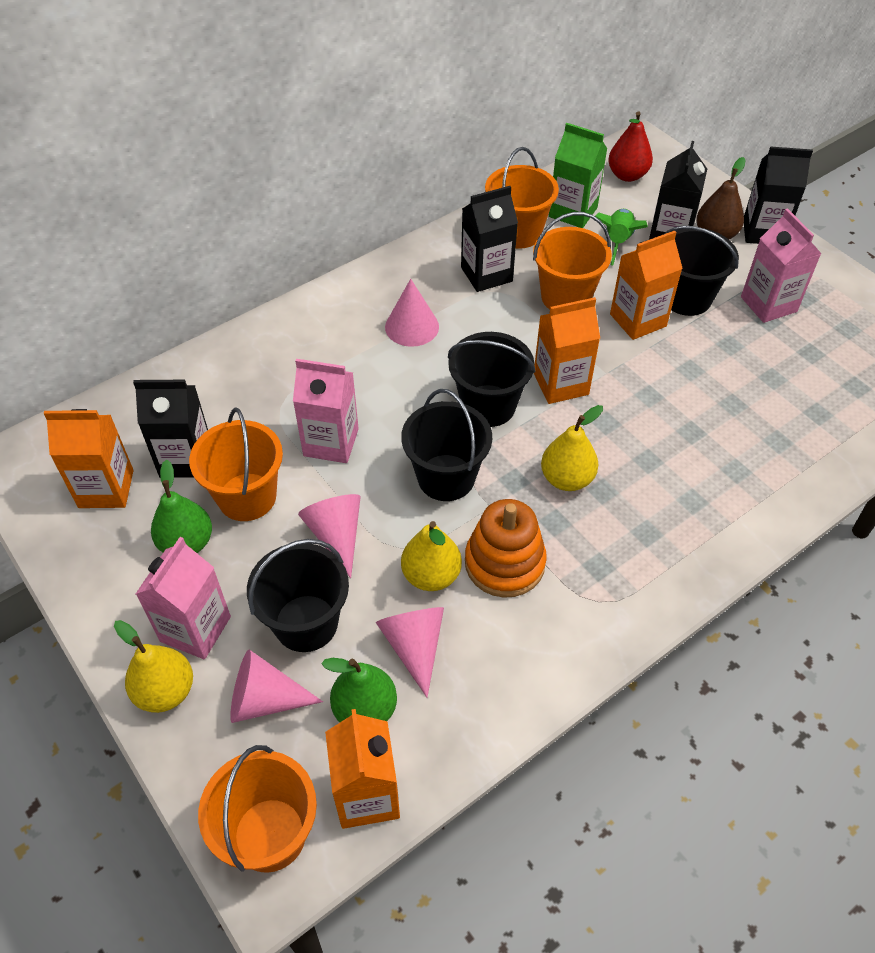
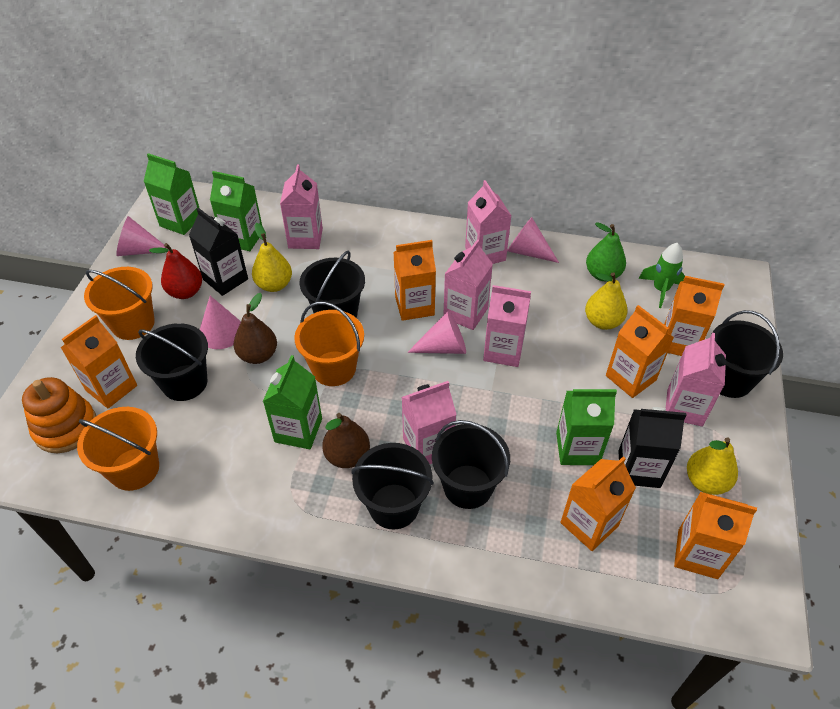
black bucket: 4 -> 5
black carton: 4 -> 2
brown pear: 1 -> 2
green carton: 1 -> 4
green pear: 2 -> 1
orange bucket: 4 -> 3
orange carton: 4 -> 6
pink carton: 3 -> 6

